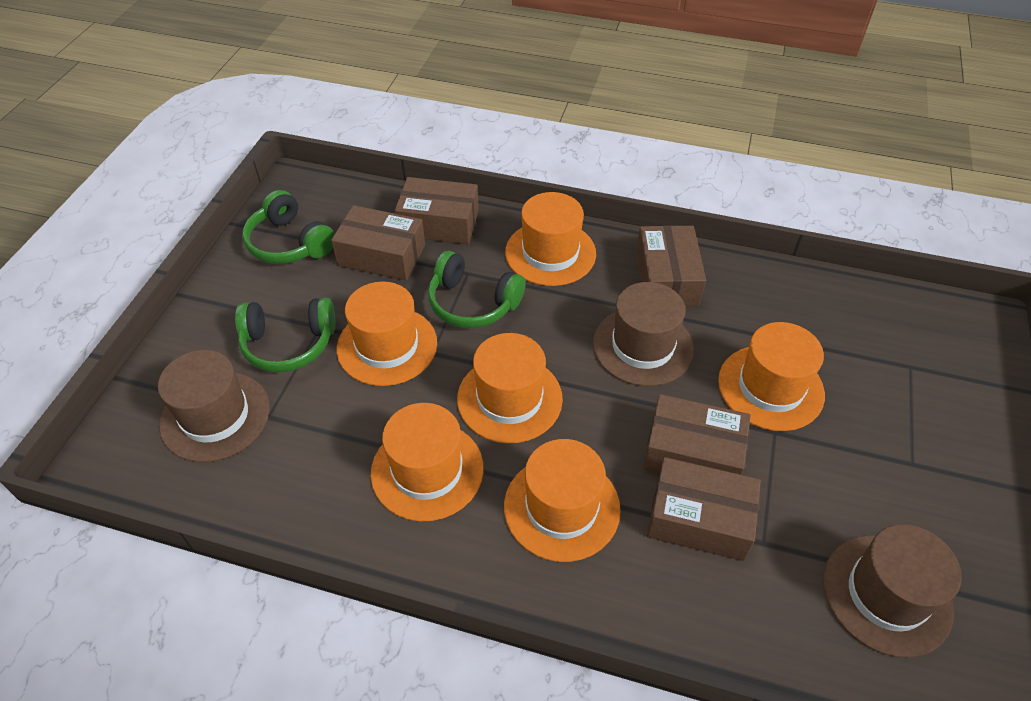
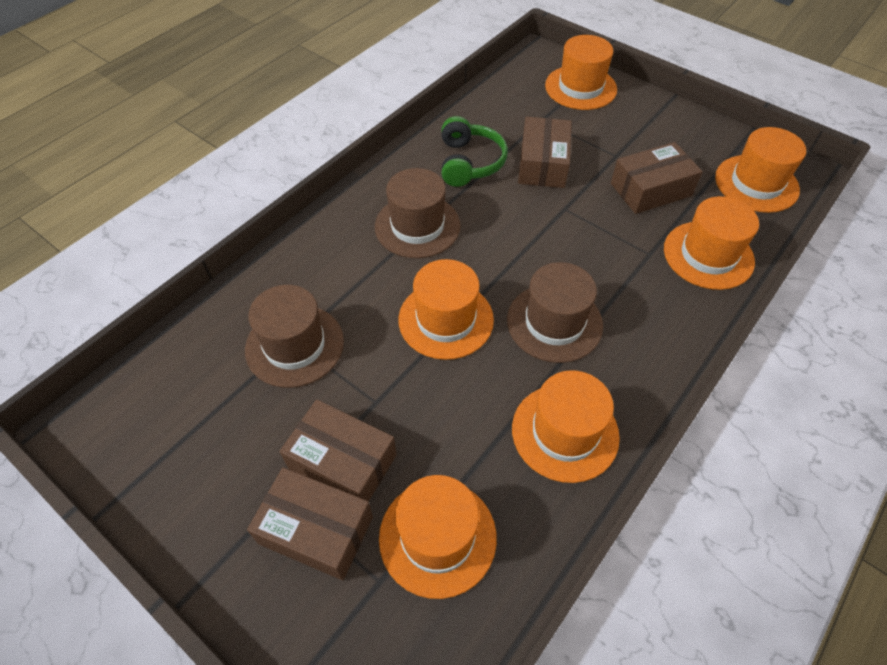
brown box: 5 -> 4
green headphones: 3 -> 1

